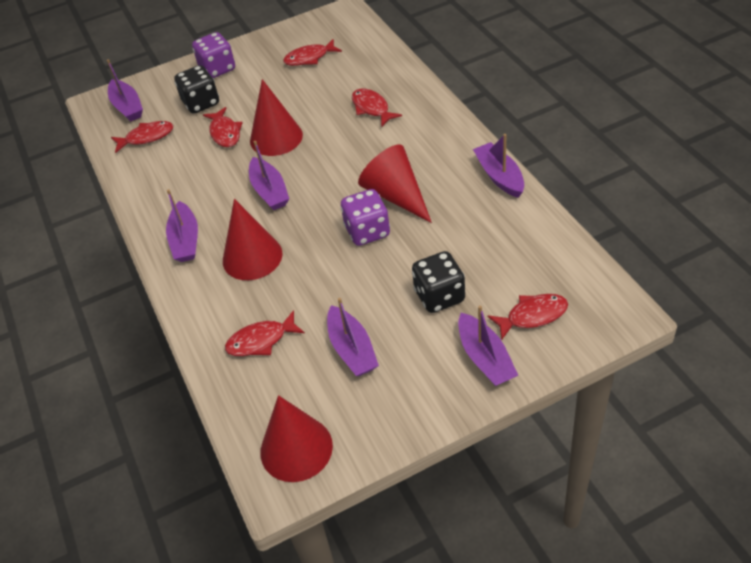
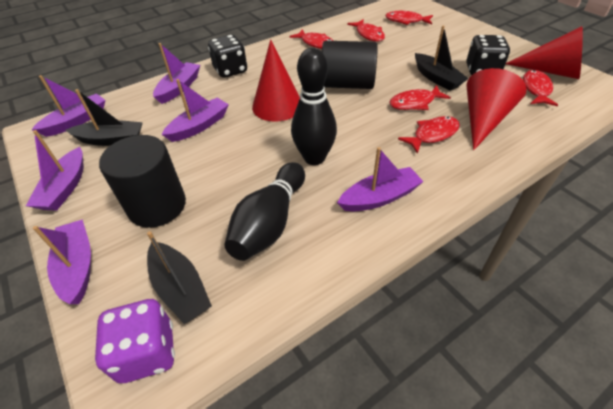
black boat: 0 -> 3
black bowling pin: 0 -> 2
black cylinder: 0 -> 2
purple dice: 2 -> 1
red cone: 4 -> 3

